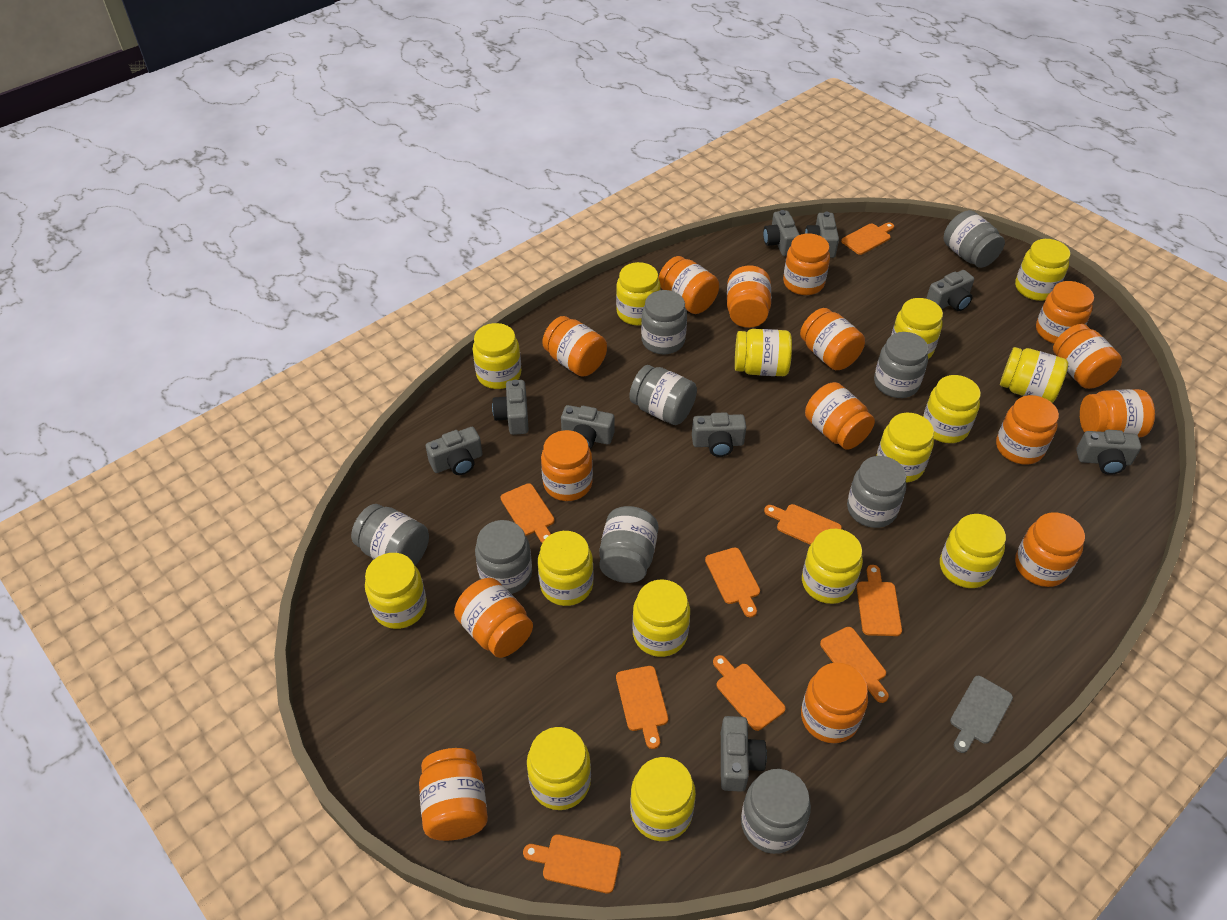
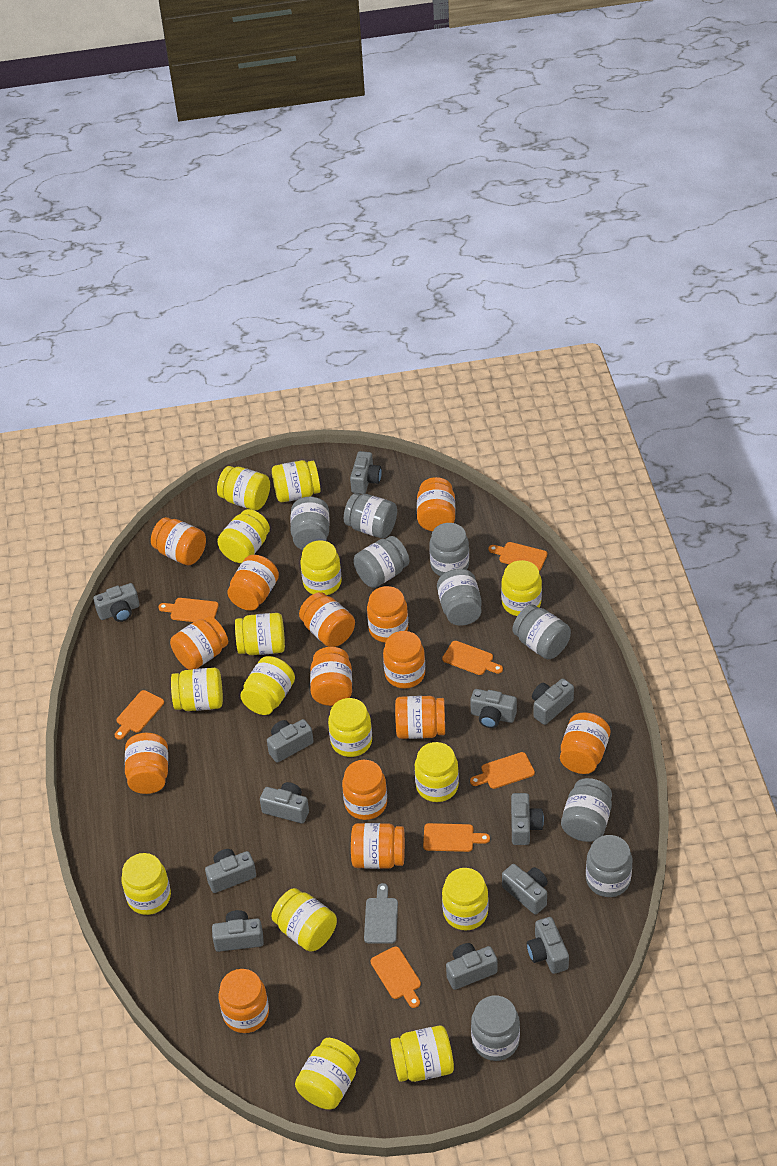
grey camera: 9 -> 12
orange cutting board: 9 -> 7
orange jar: 15 -> 14

